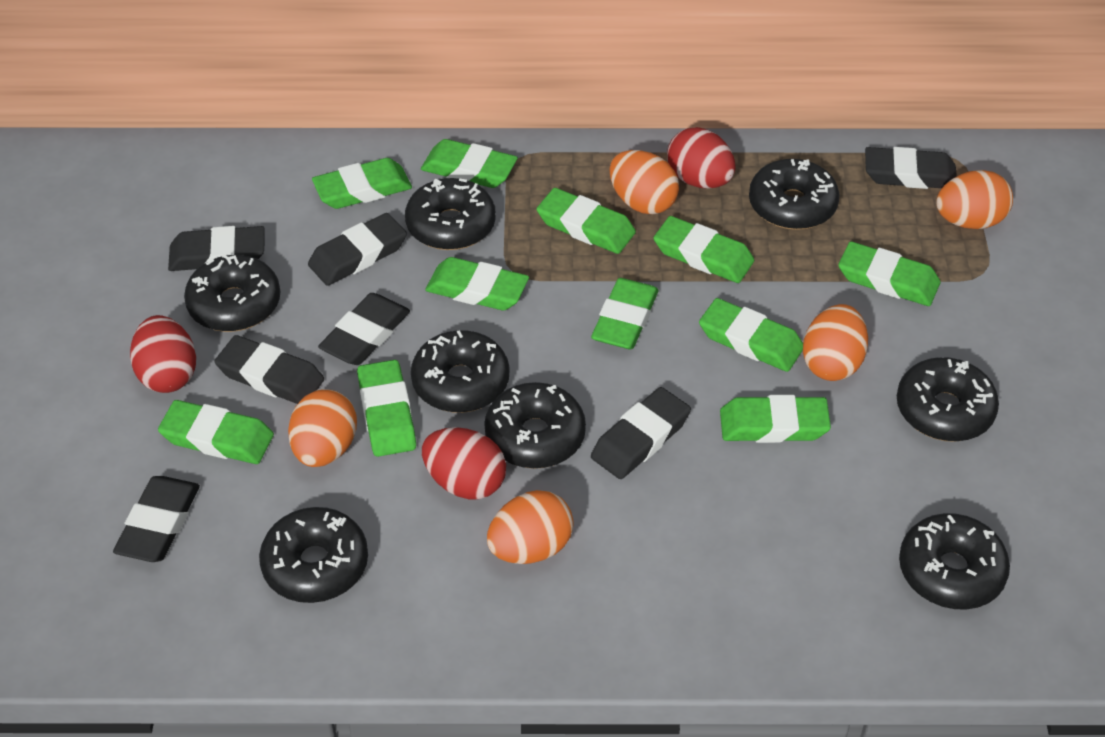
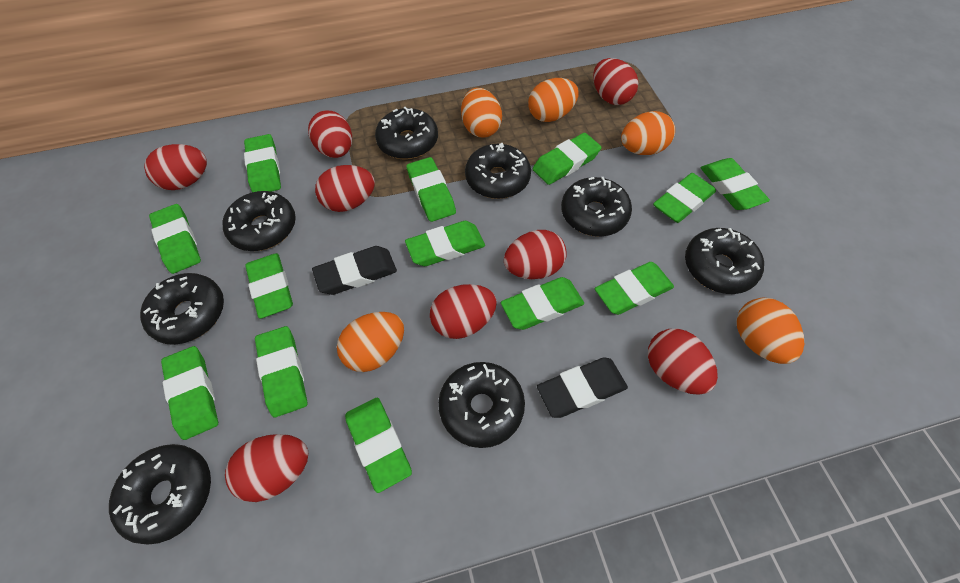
black eraser: 7 -> 2
green eraser: 11 -> 13
red egg: 3 -> 8

